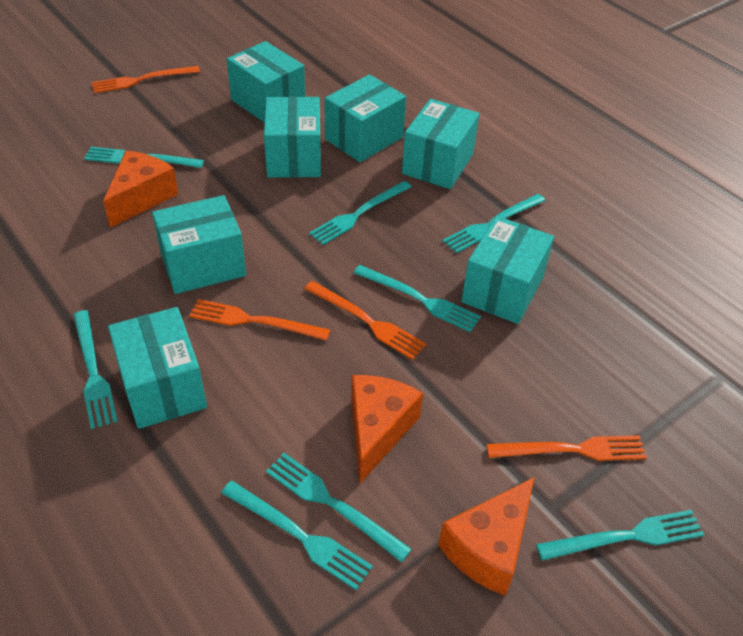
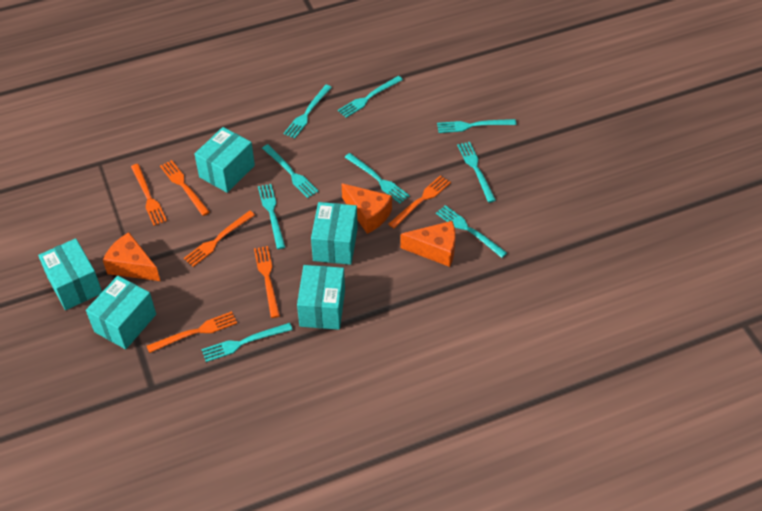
orange fork: 4 -> 6
turquoise box: 7 -> 5
turquoise fork: 8 -> 9

